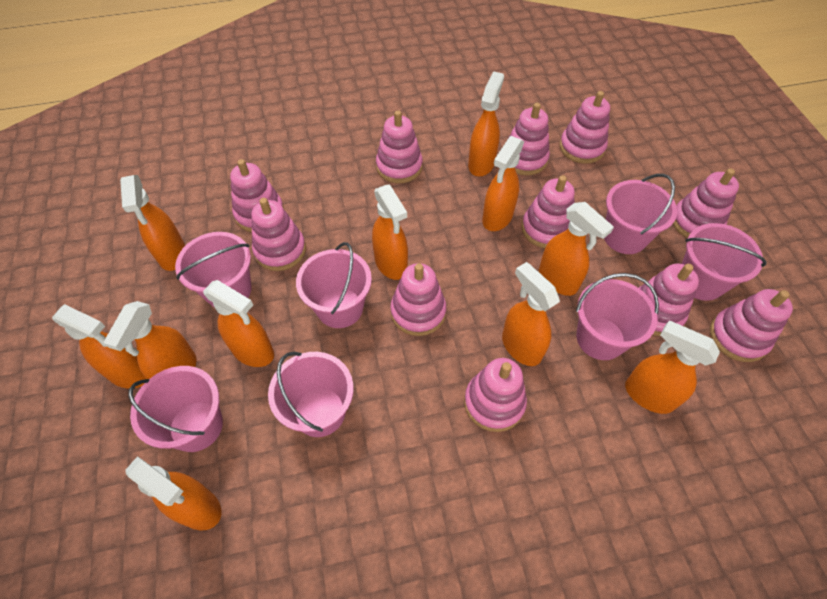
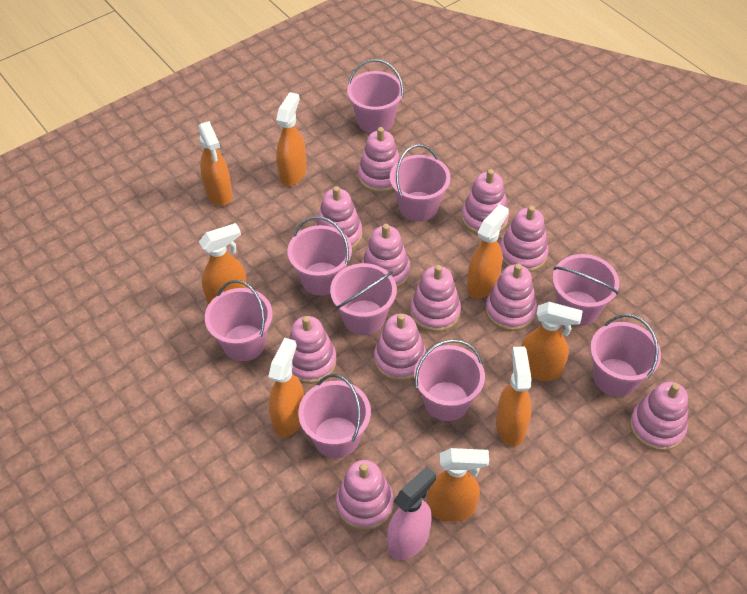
orange spray bottle: 11 -> 8
pink bucket: 7 -> 9
pink spray bottle: 0 -> 1

